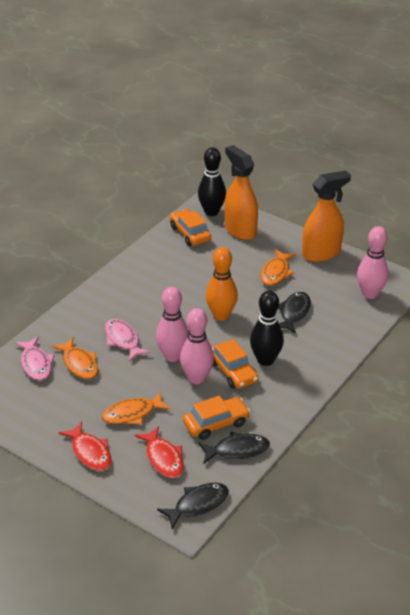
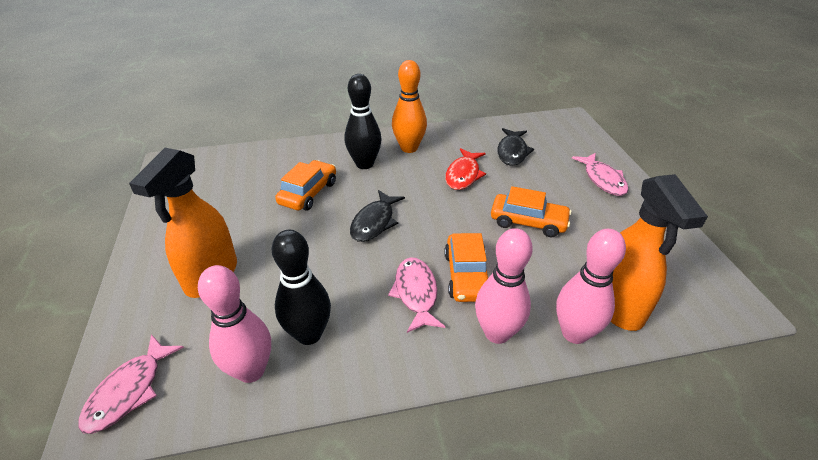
black fish: 3 -> 2
orange fish: 3 -> 0
pink fish: 2 -> 3
red fish: 2 -> 1

